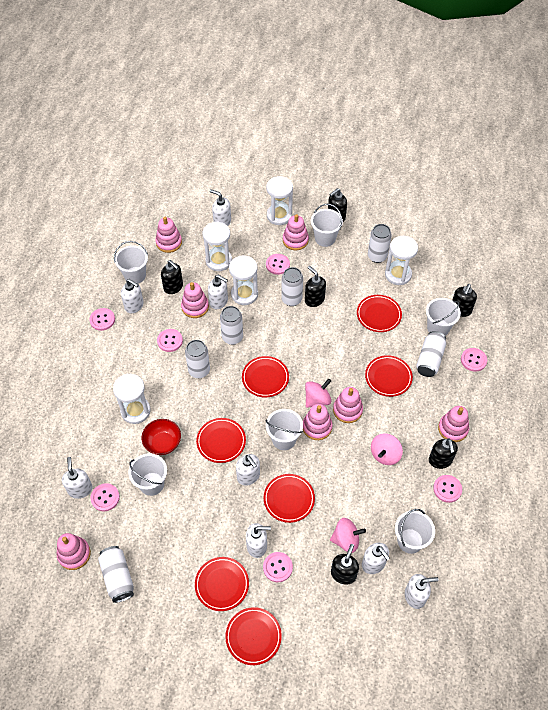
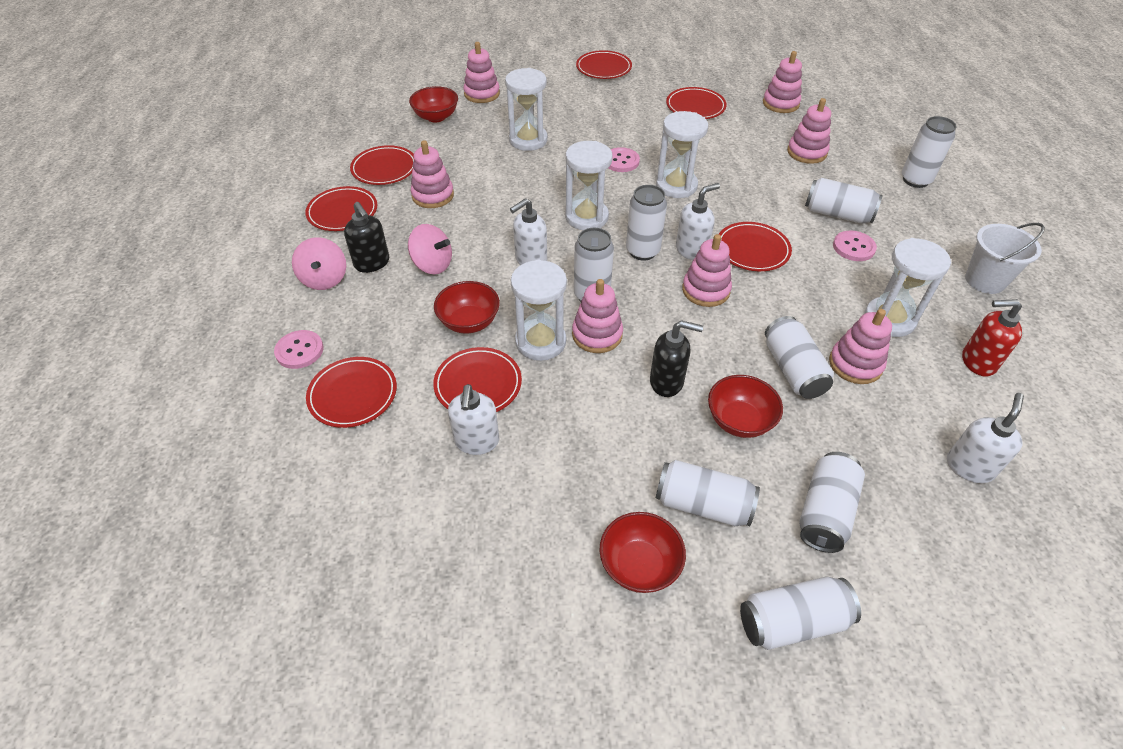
black soap dispenser: 6 -> 2
pink button: 7 -> 3
pink spinning top: 3 -> 2
red bowl: 1 -> 4
red soap dispenser: 0 -> 1
white bucket: 6 -> 1
white can: 6 -> 8
white soap dispenser: 8 -> 4

